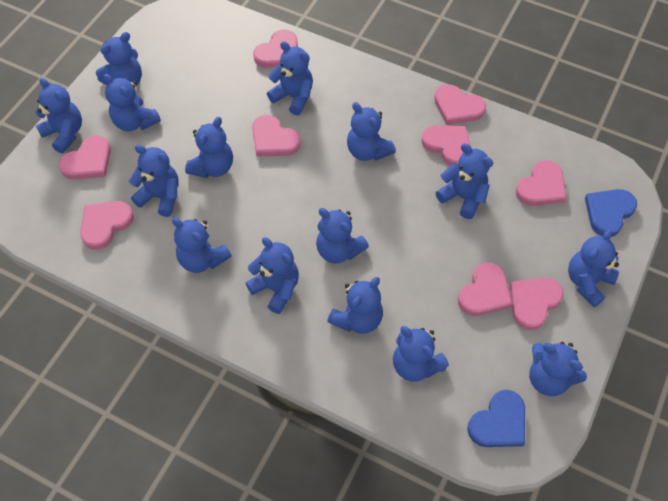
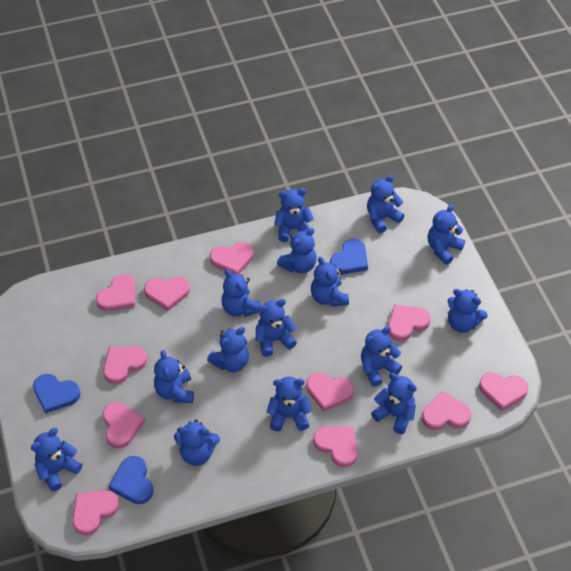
blue heart: 2 -> 3
pink heart: 9 -> 11

